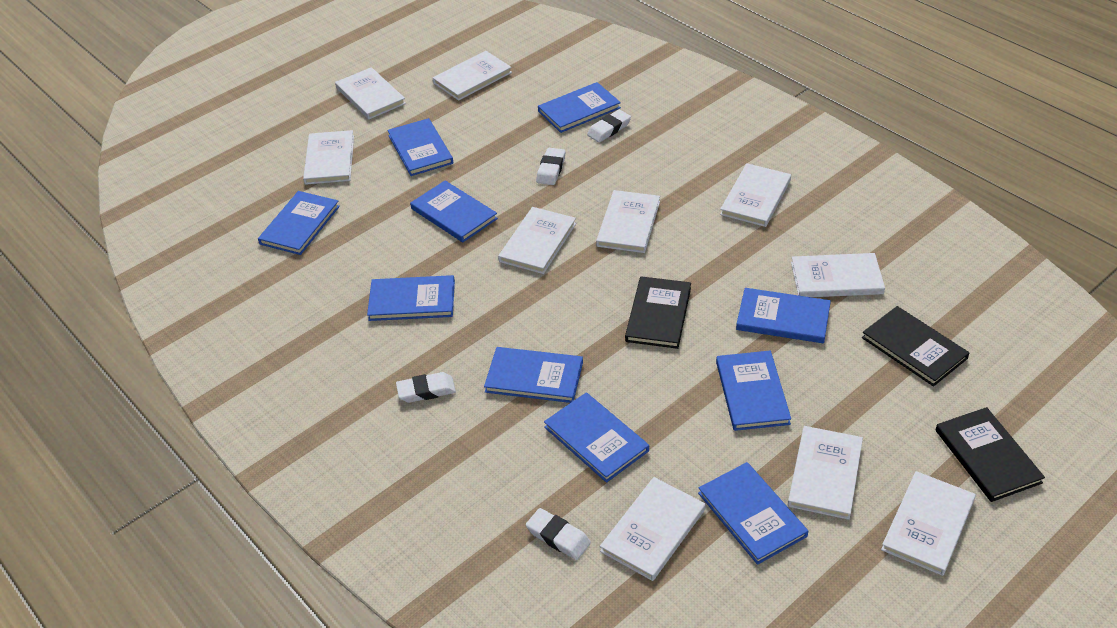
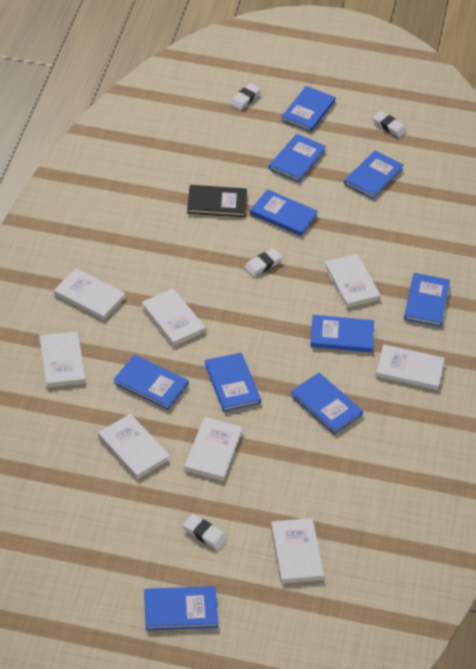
black book: 3 -> 1
white book: 10 -> 8

